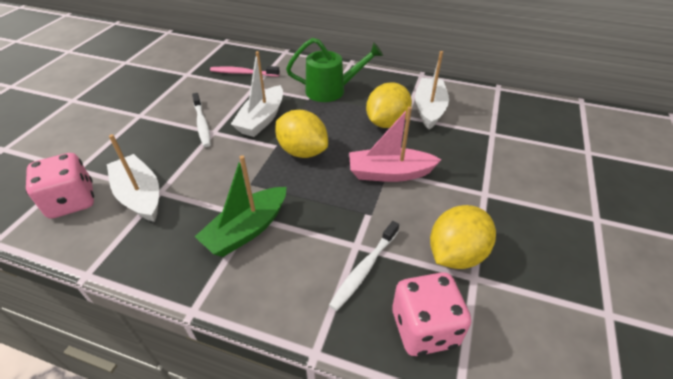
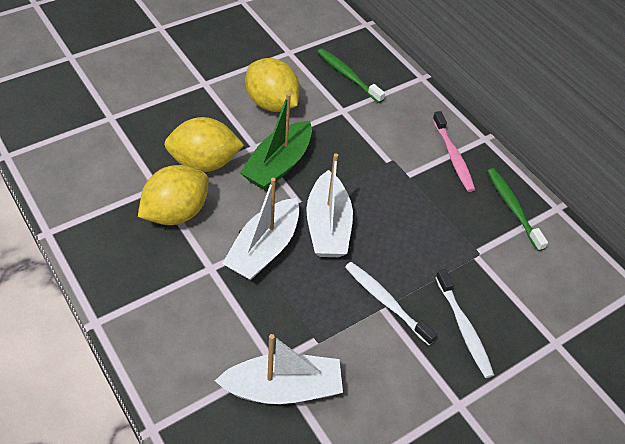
green toothbrush: 0 -> 2
green watering can: 1 -> 0
pink boat: 1 -> 0
pink dice: 2 -> 0

